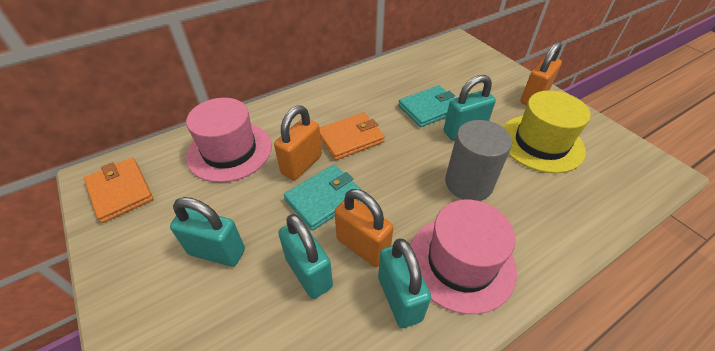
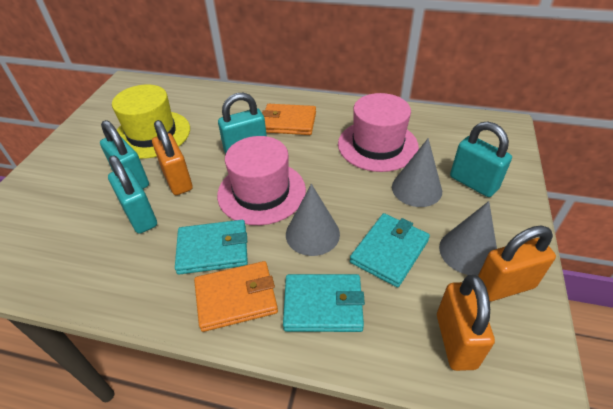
grey cone: 0 -> 3
grey cylinder: 1 -> 0
turquoise wallet: 2 -> 3

